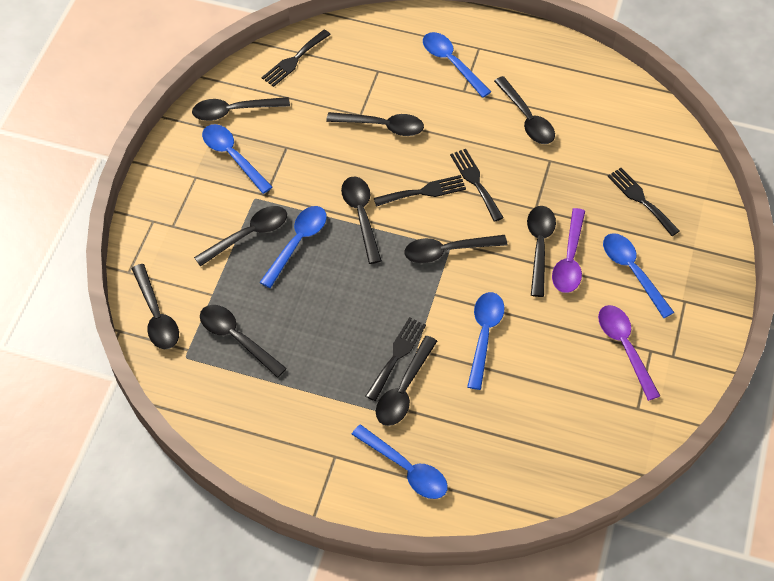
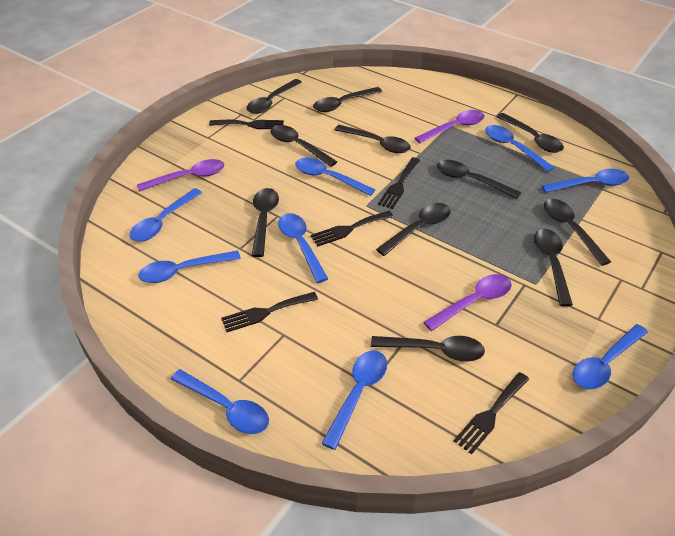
black spoon: 10 -> 11
blue spoon: 6 -> 9
purple spoon: 2 -> 3

